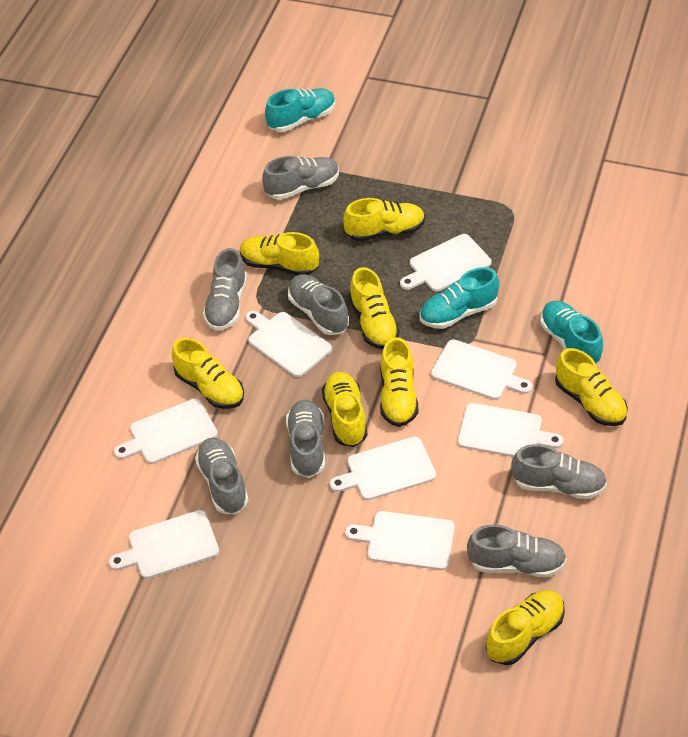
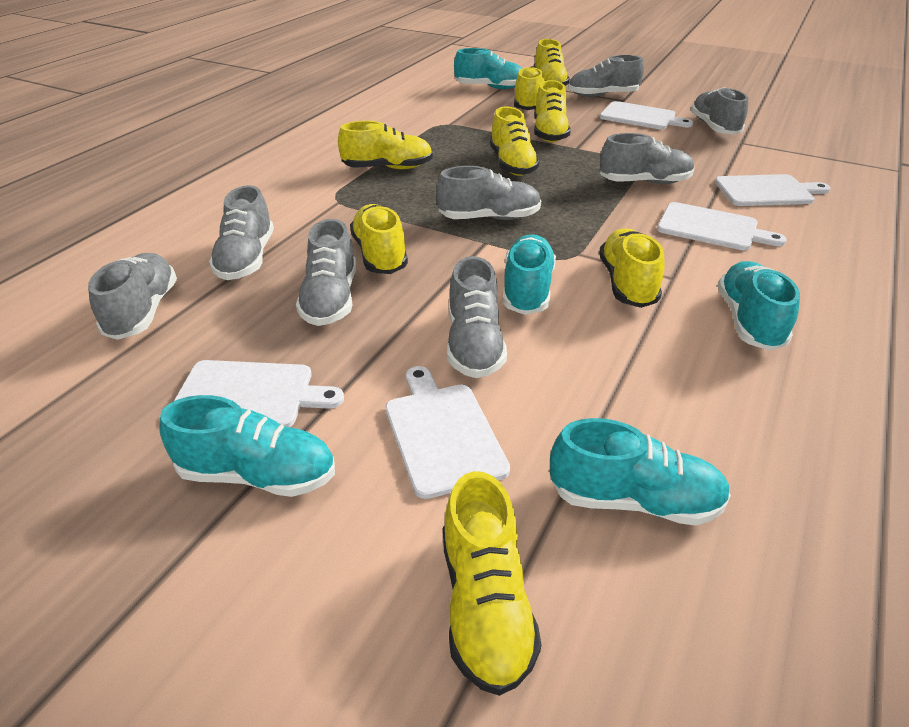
grey shoe: 7 -> 8
turquoise shoe: 3 -> 5
white cutting board: 8 -> 5

